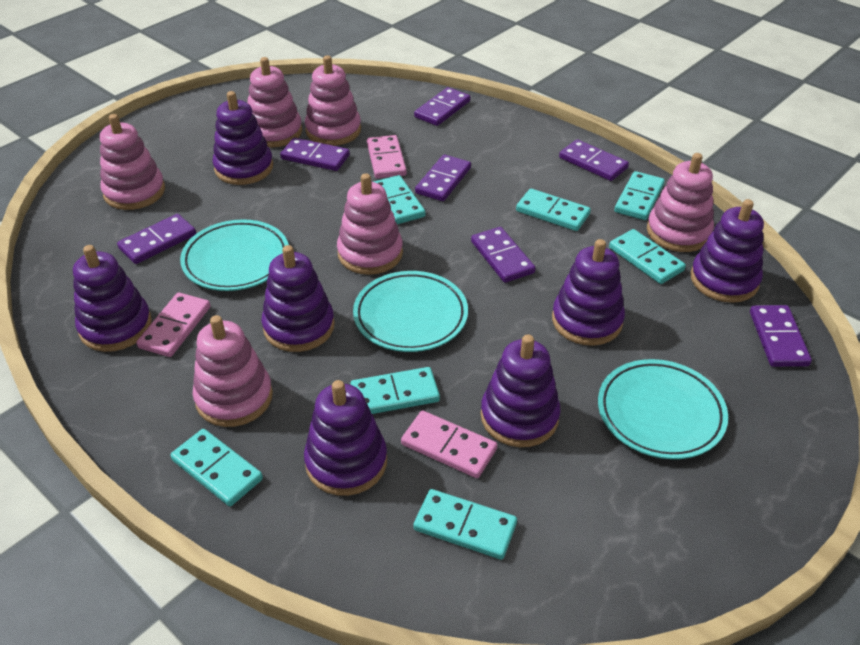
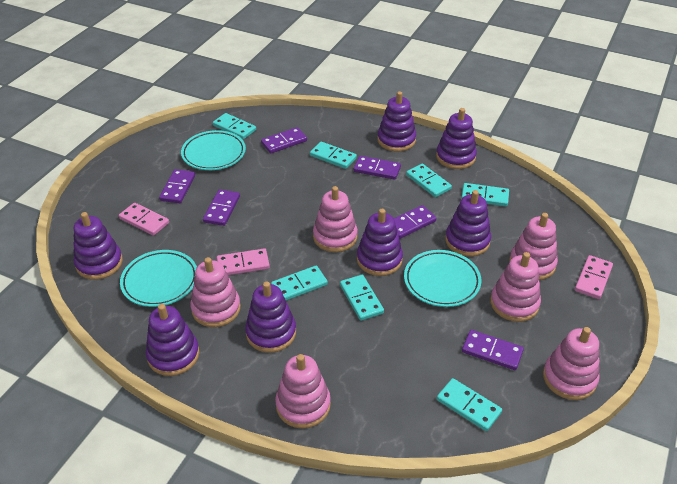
purple domino: 7 -> 6

